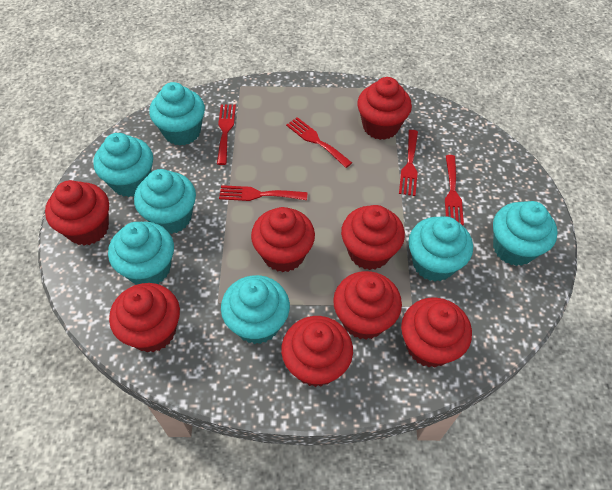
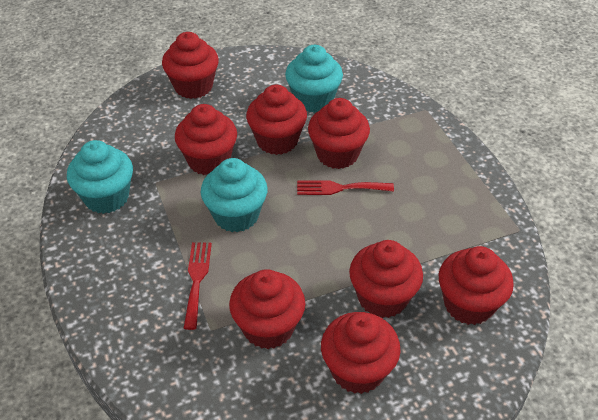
red fork: 5 -> 2
turquoise cupcake: 7 -> 3

